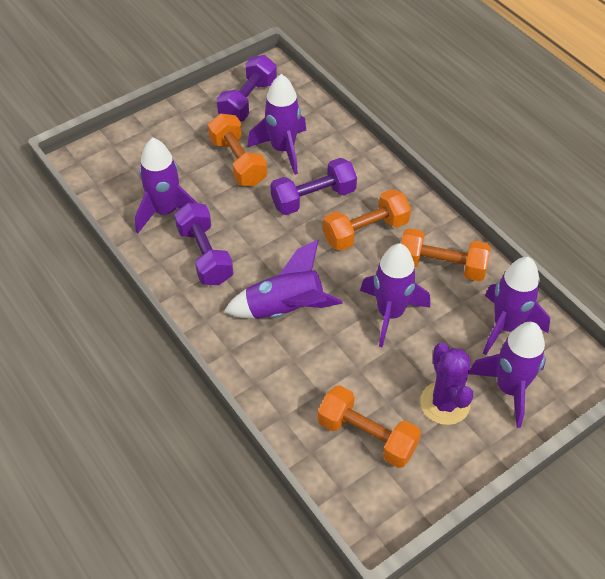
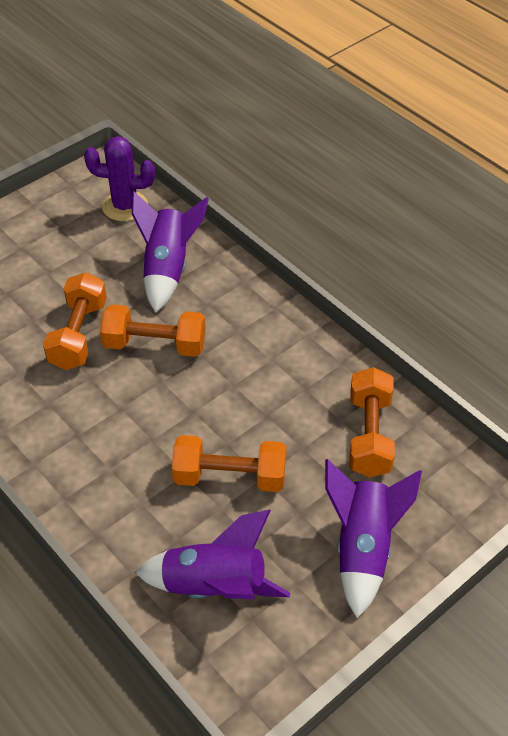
purple dumbbell: 3 -> 0
purple rocket: 6 -> 3

